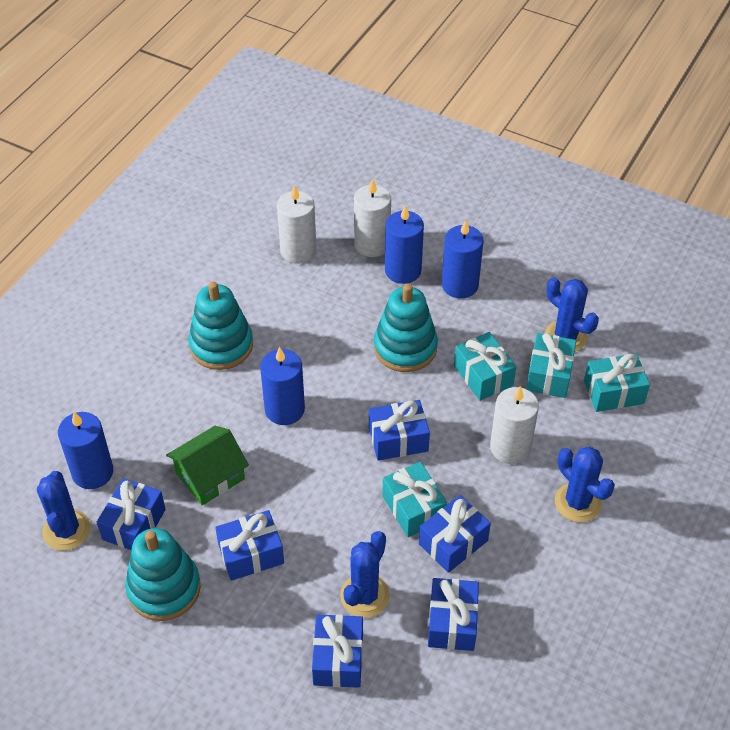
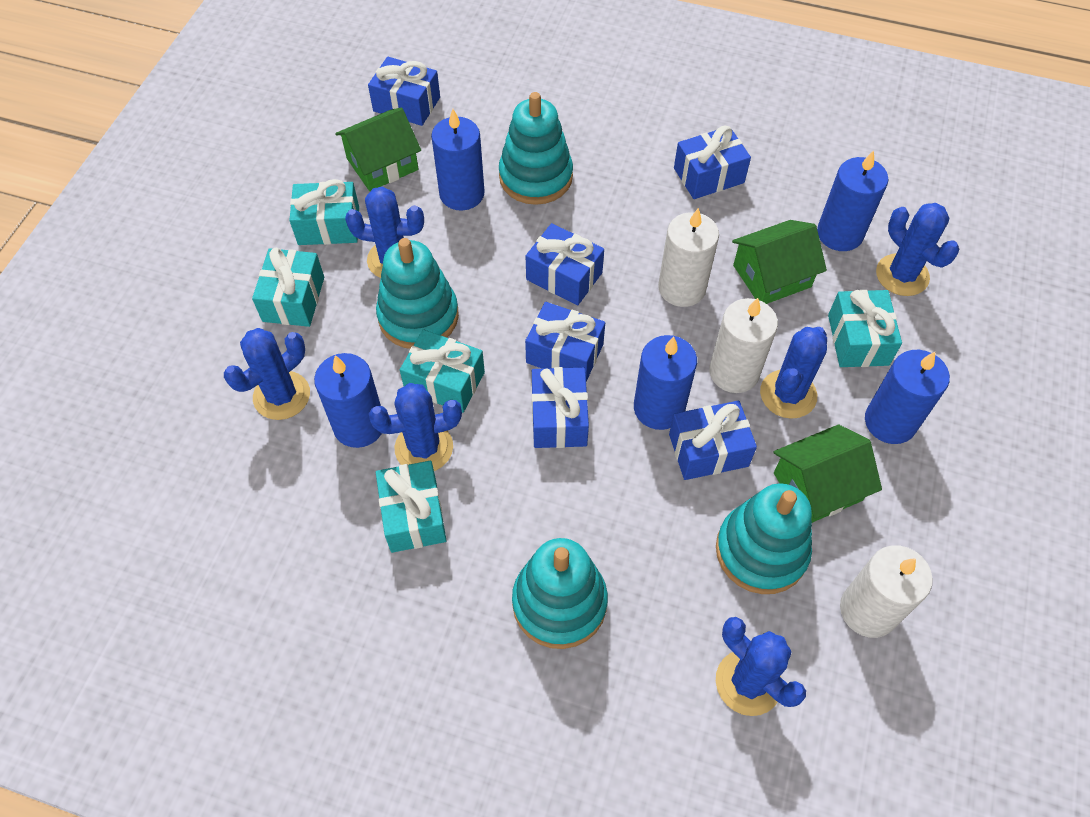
blue cactus: 4 -> 6
blue candle: 4 -> 5
green house: 1 -> 3
turquoise gift: 4 -> 5
turquoise stacking toy: 3 -> 4

